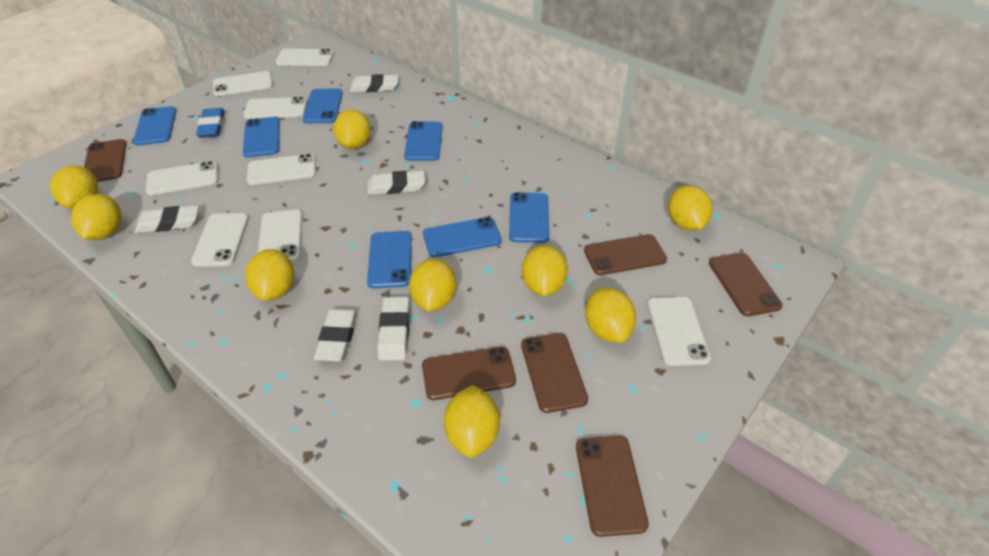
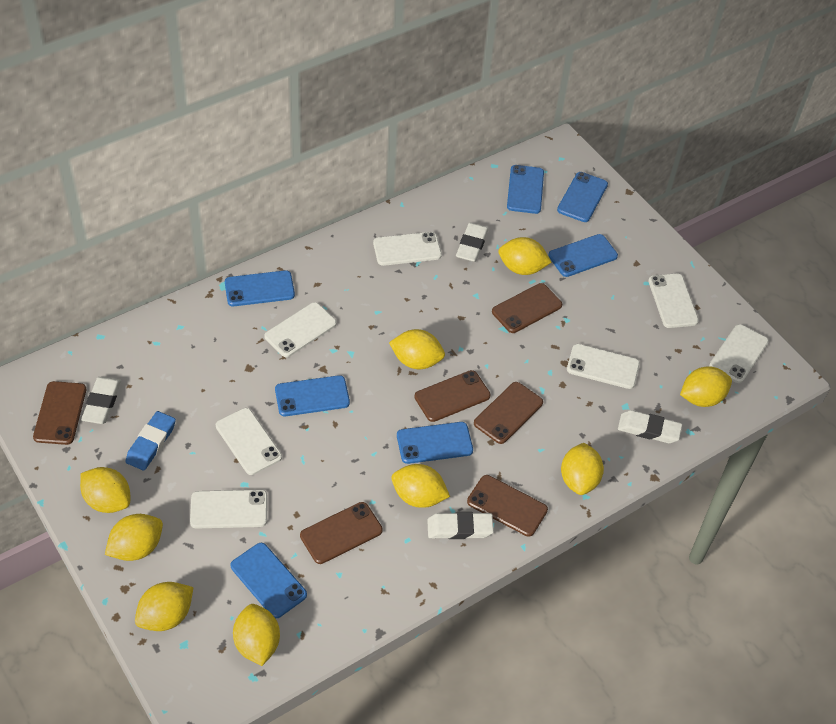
white eraser: 5 -> 4
white phone: 8 -> 7

